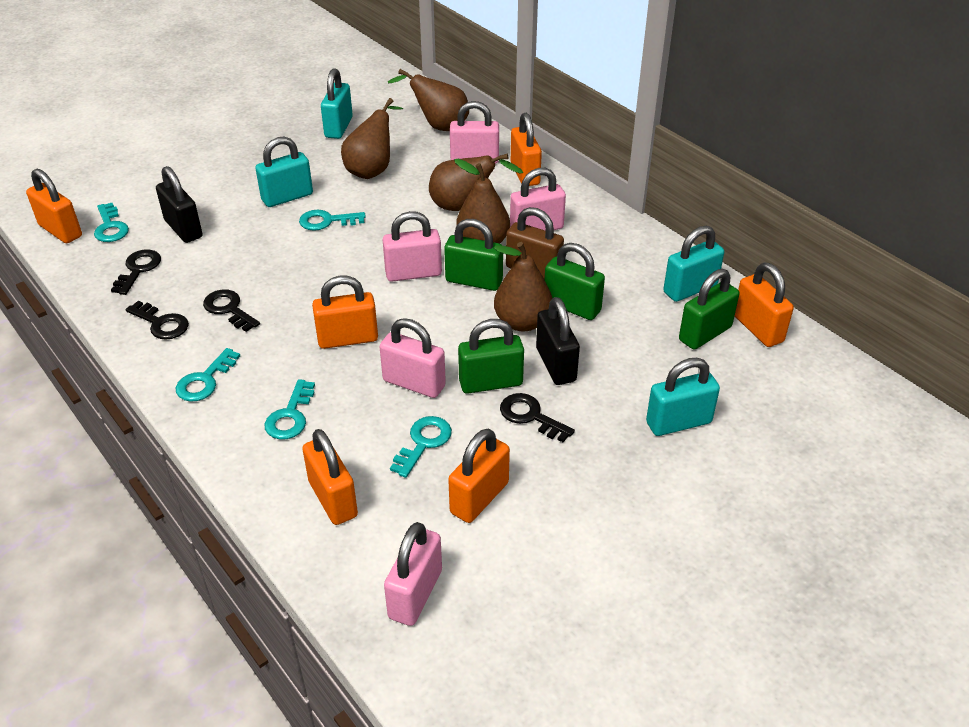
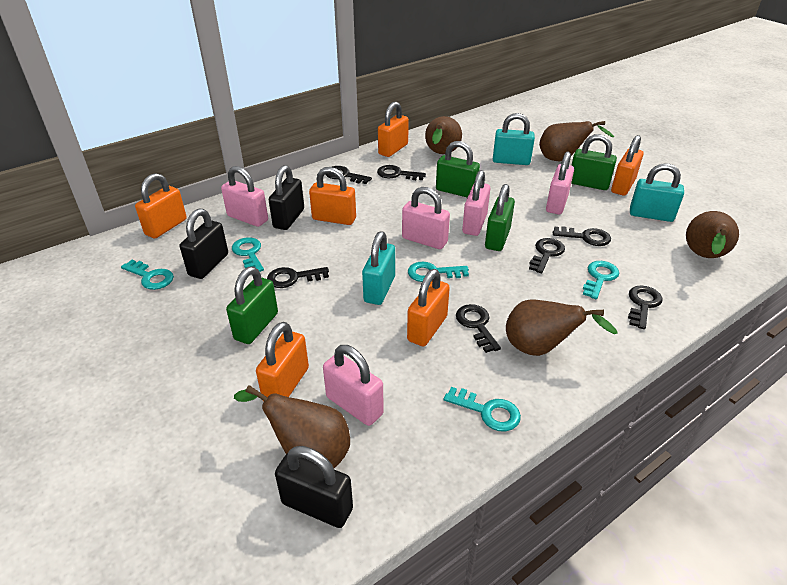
black key: 4 -> 7
black padlock: 2 -> 3
brown padlock: 1 -> 0
turquoise padlock: 4 -> 3

